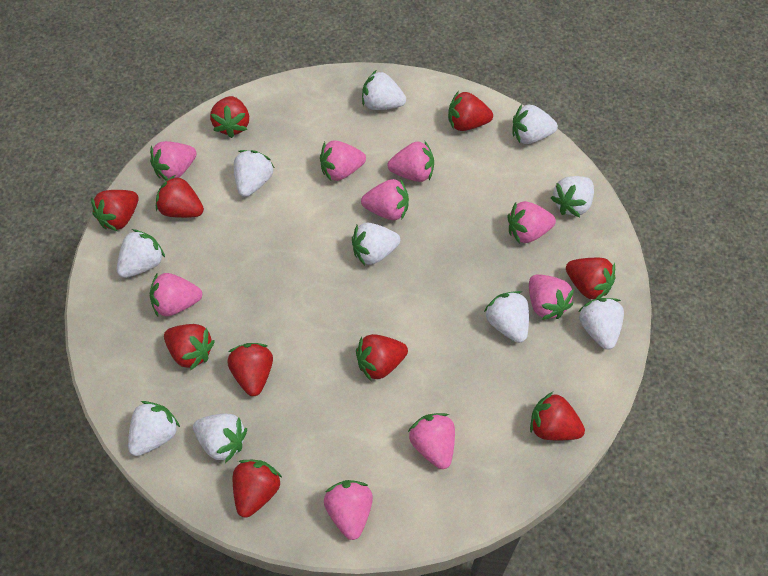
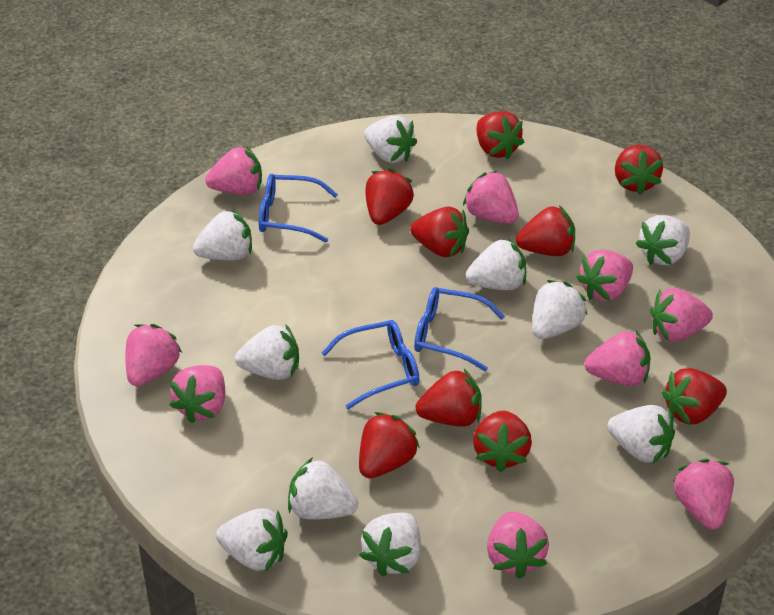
blue glasses: 0 -> 3
red strawberry: 10 -> 9

